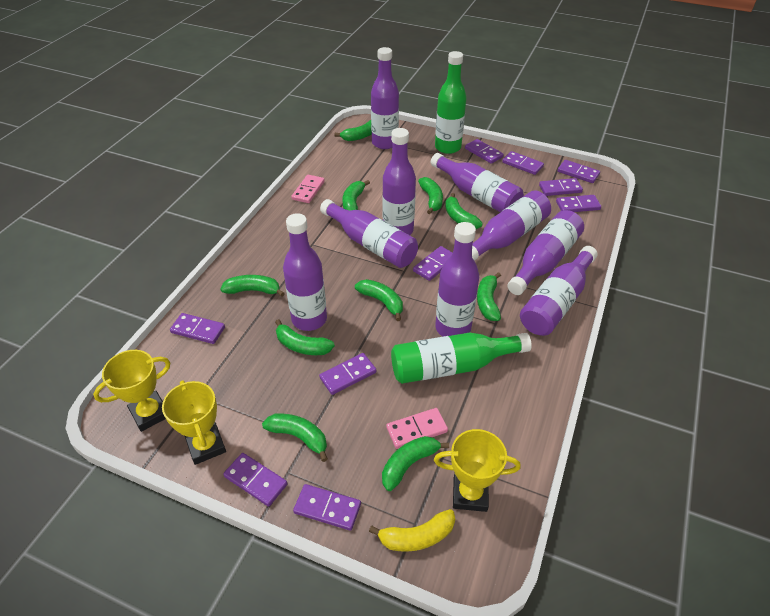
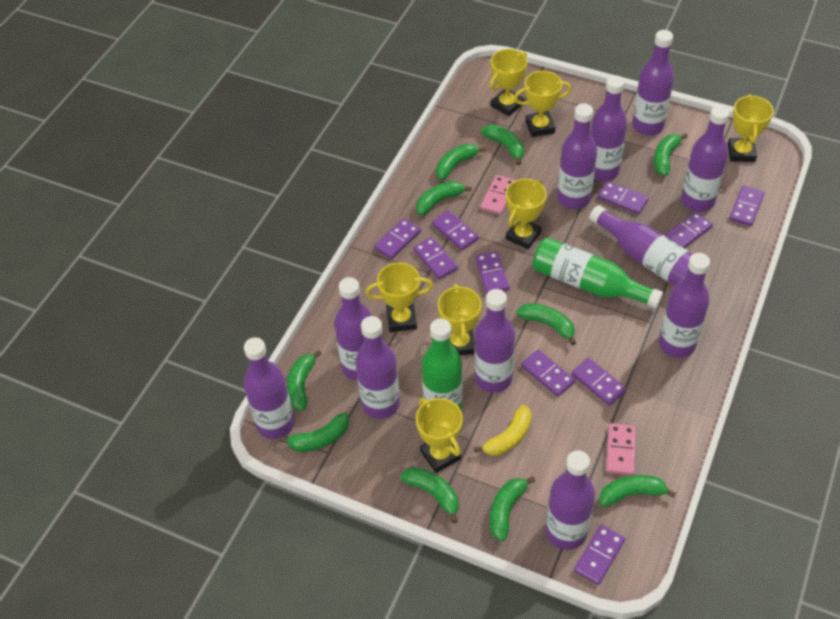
purple bottle: 9 -> 11
yellow trophy: 3 -> 7

